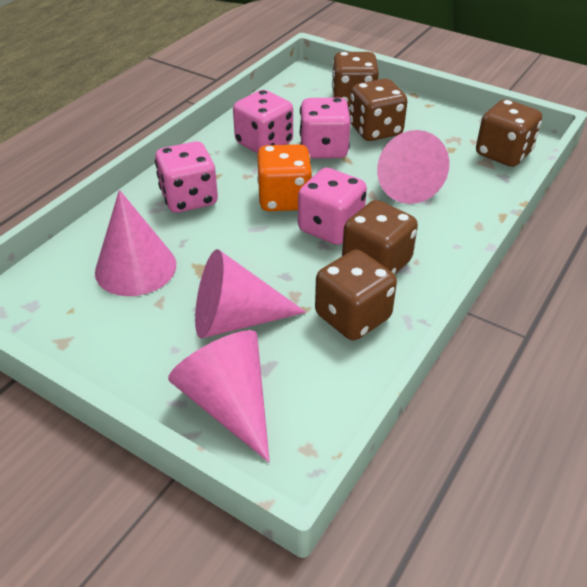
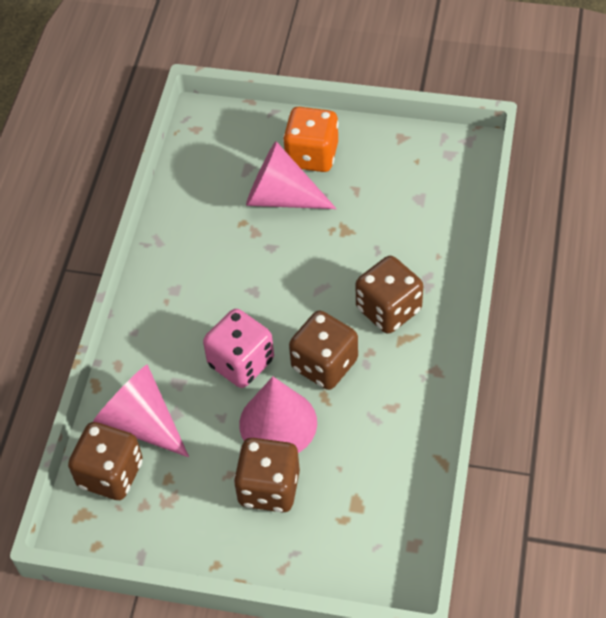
brown dice: 5 -> 4
pink cone: 4 -> 3
pink dice: 4 -> 1

